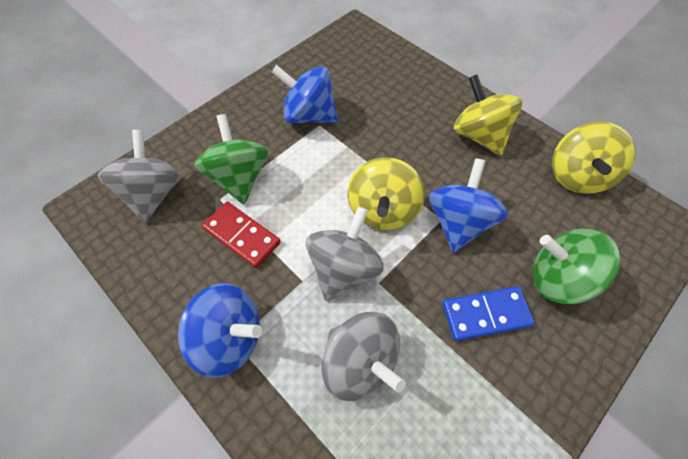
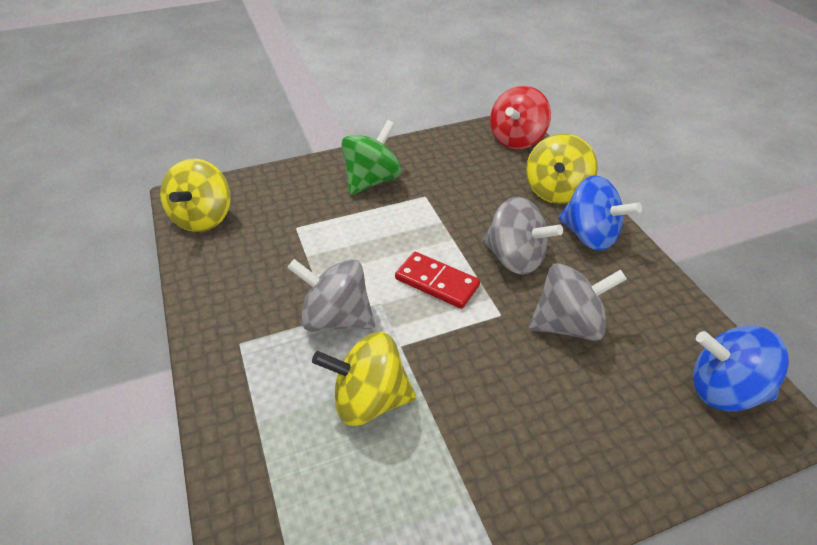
blue domino: 1 -> 0
blue spinning top: 3 -> 2
green spinning top: 2 -> 1
red spinning top: 0 -> 1

